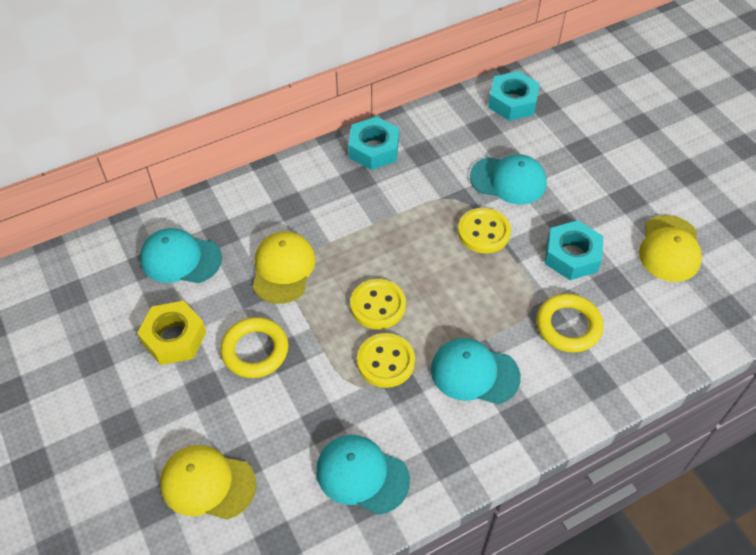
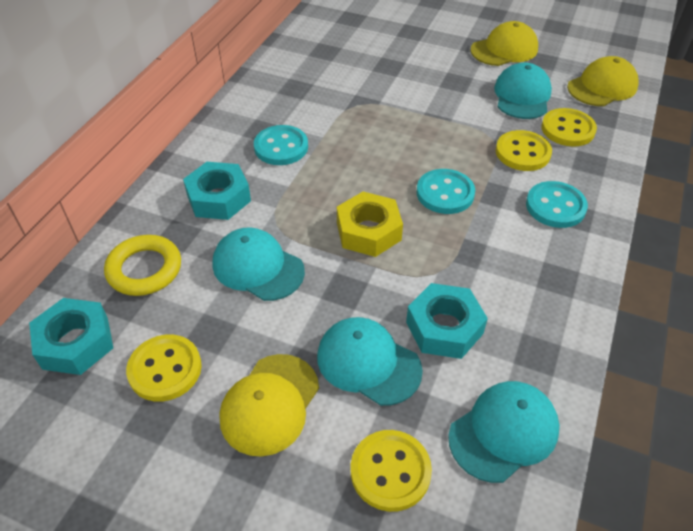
turquoise button: 0 -> 3
yellow button: 3 -> 4
yellow ring: 2 -> 1

